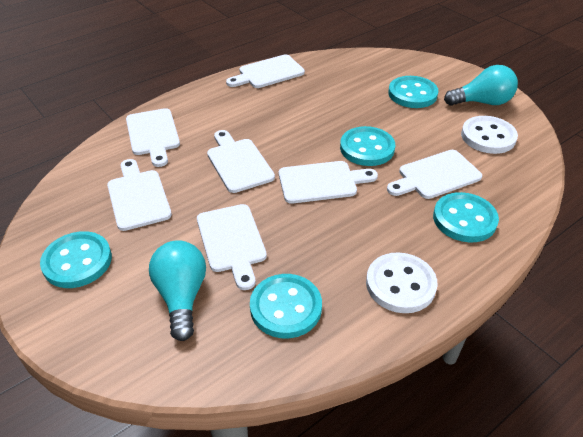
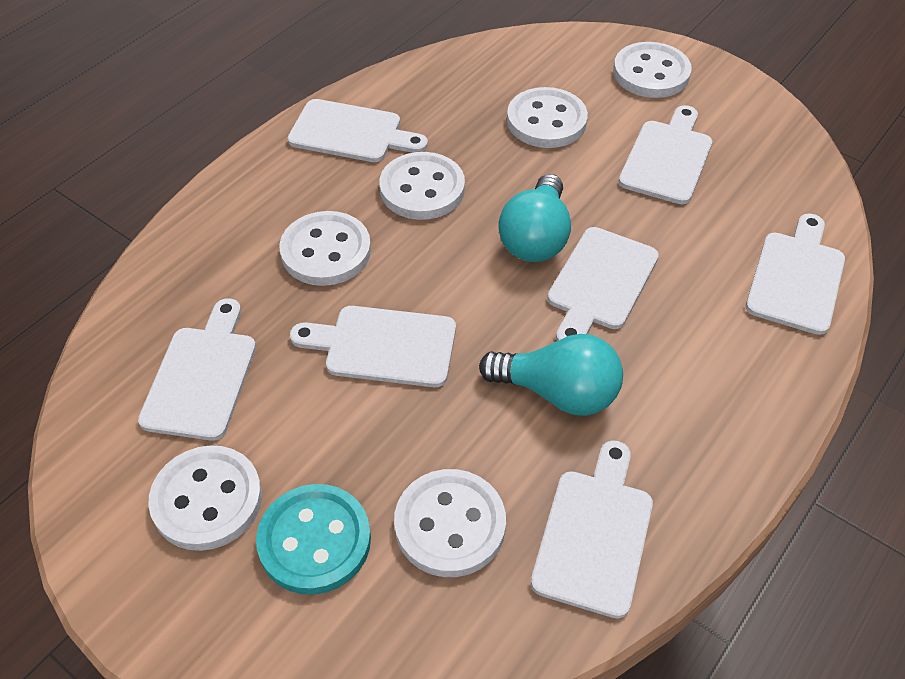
turquoise button: 5 -> 1
white button: 2 -> 6

